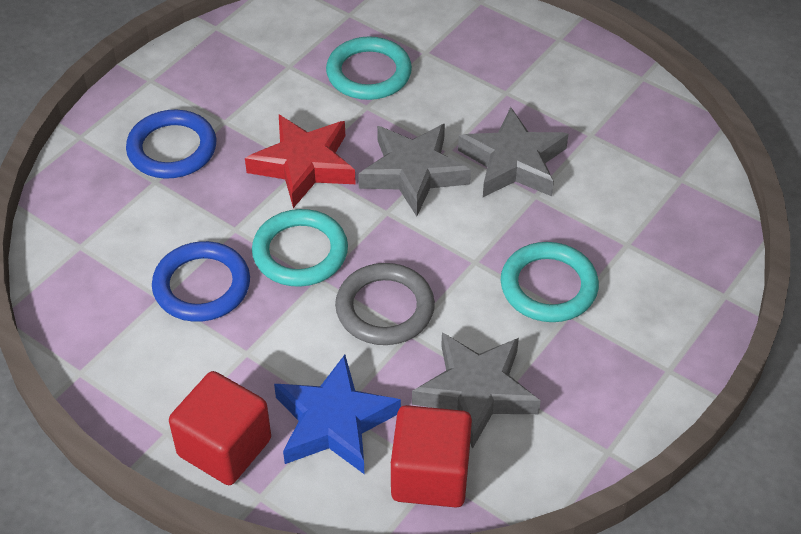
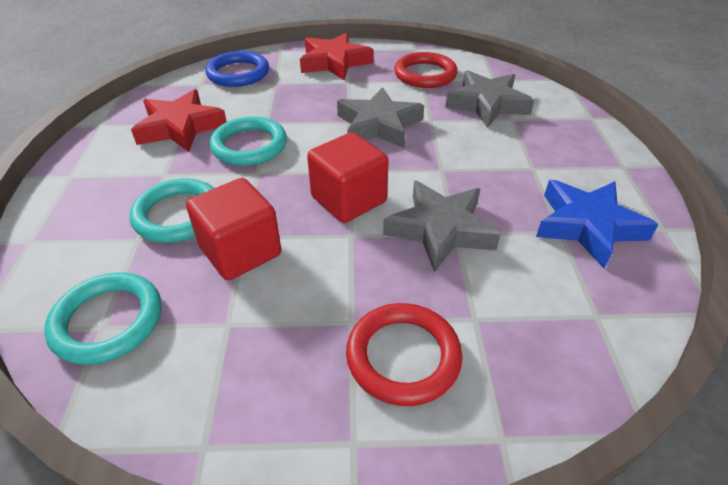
blue ring: 2 -> 1
grey ring: 1 -> 0
red ring: 0 -> 2
red star: 1 -> 2

